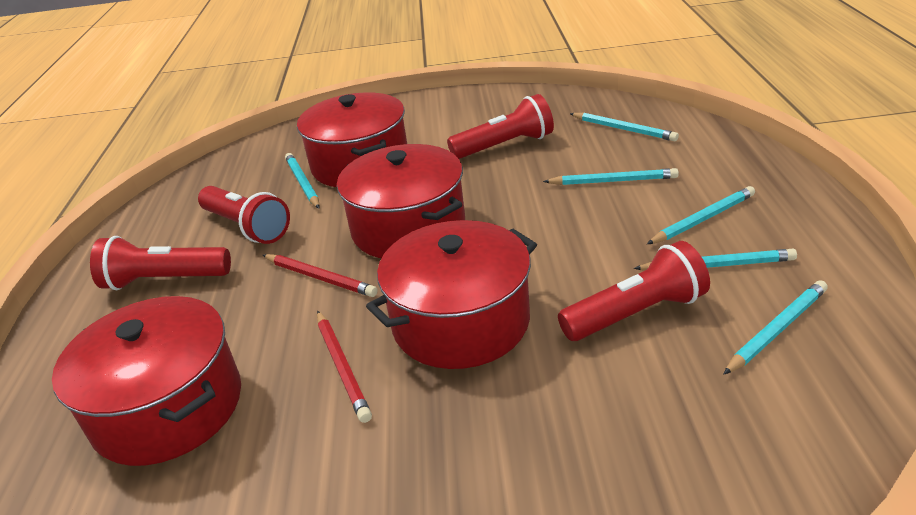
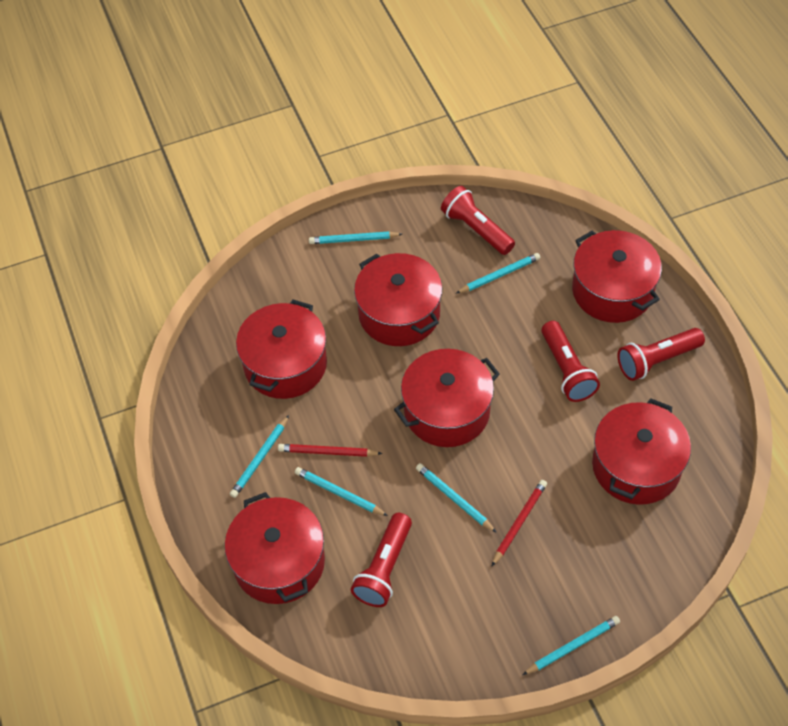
red pot: 4 -> 6

